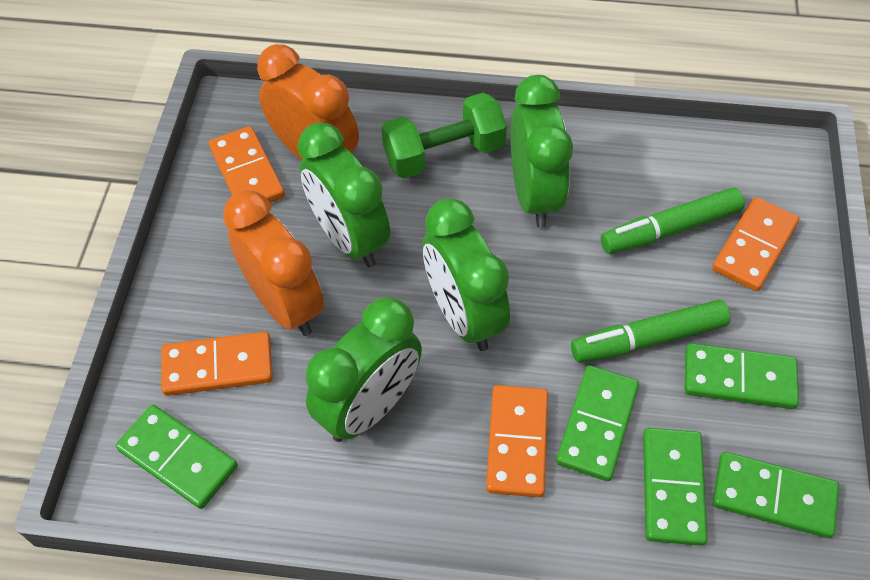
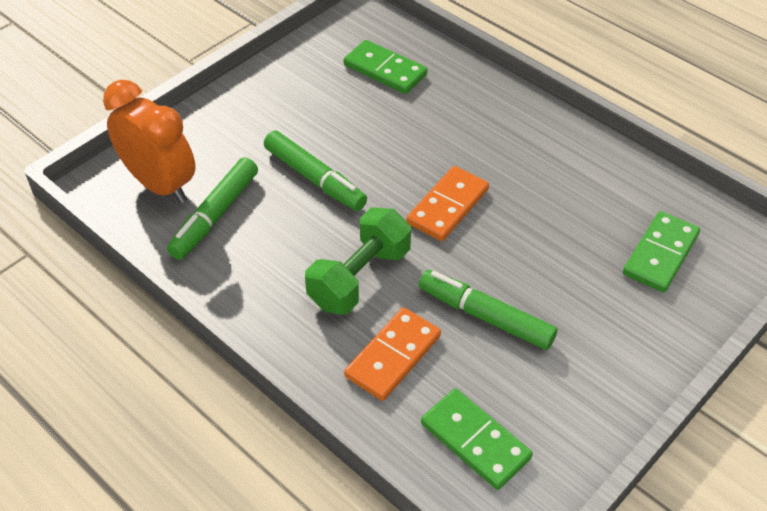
green clock: 4 -> 0
green domino: 5 -> 3
green marker: 2 -> 3
orange clock: 2 -> 1
orange domino: 4 -> 2

